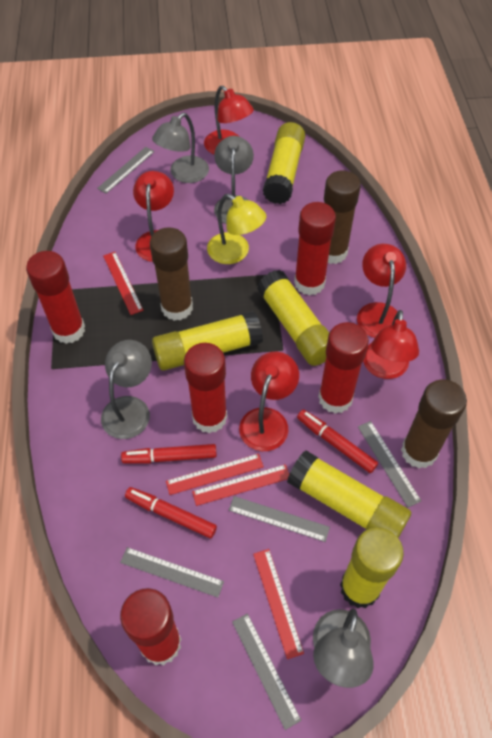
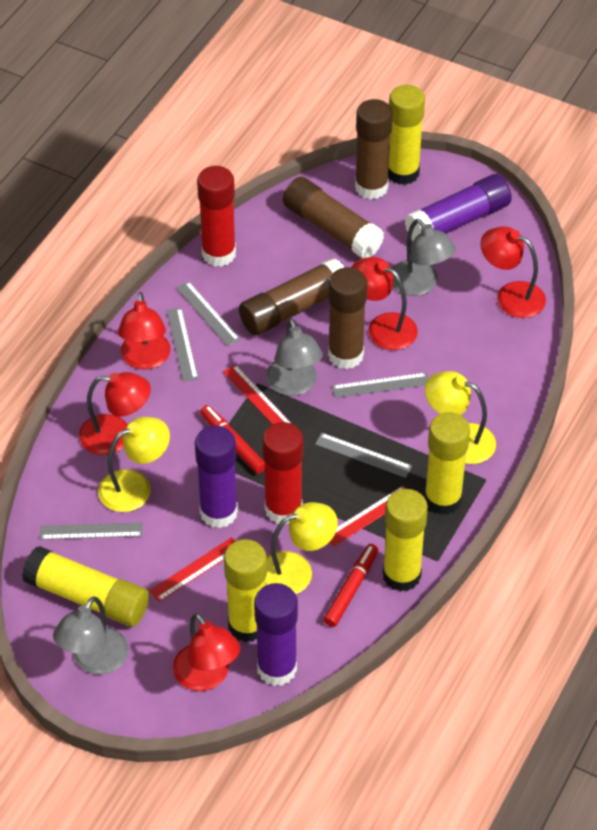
brown glue stick: 3 -> 4
grey lamp: 4 -> 3
purple glue stick: 0 -> 3
red glue stick: 5 -> 2
red marker: 3 -> 2
red ruler: 4 -> 3
yellow lamp: 1 -> 3

